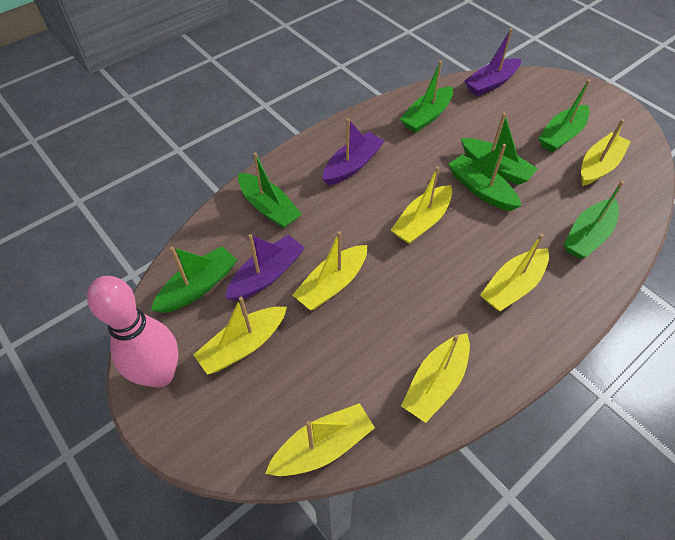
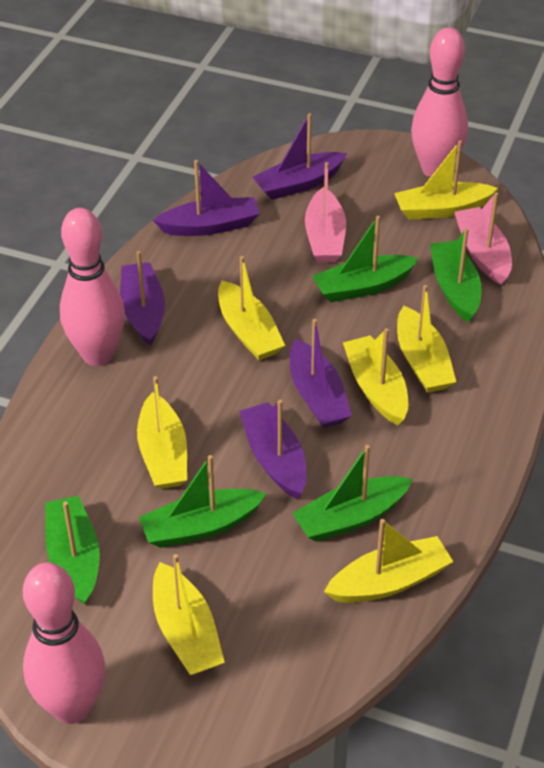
green boat: 7 -> 5
pink boat: 0 -> 2
pink bowling pin: 1 -> 3
purple boat: 3 -> 5

